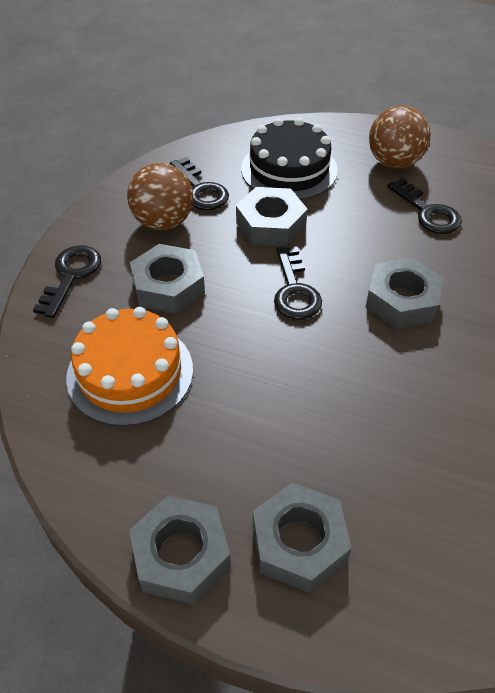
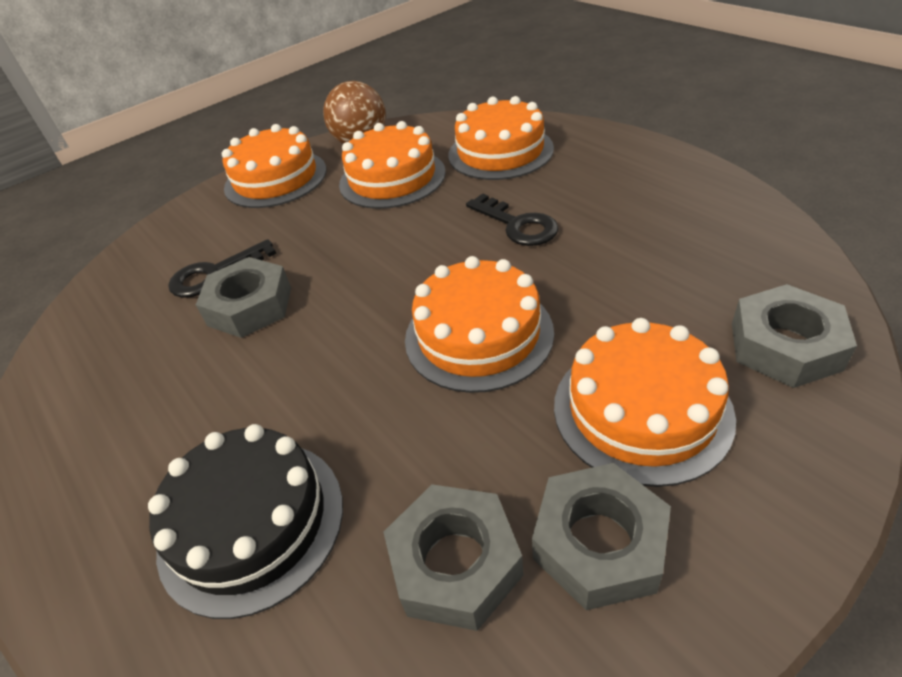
black key: 4 -> 2
brown ball: 2 -> 1
grey nut: 5 -> 4
orange cake: 1 -> 5

